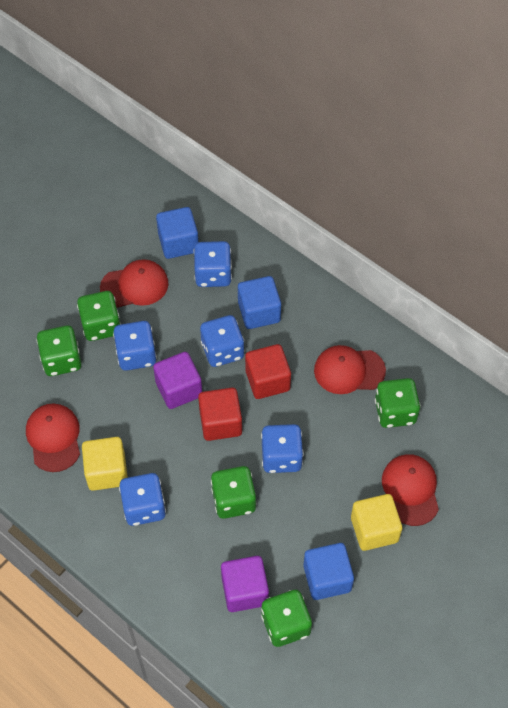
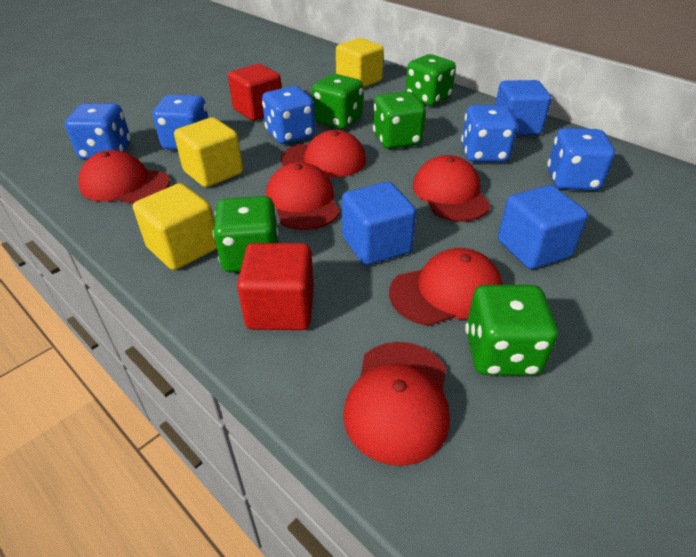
purple cube: 2 -> 0
red cap: 4 -> 6
yellow cube: 2 -> 3

